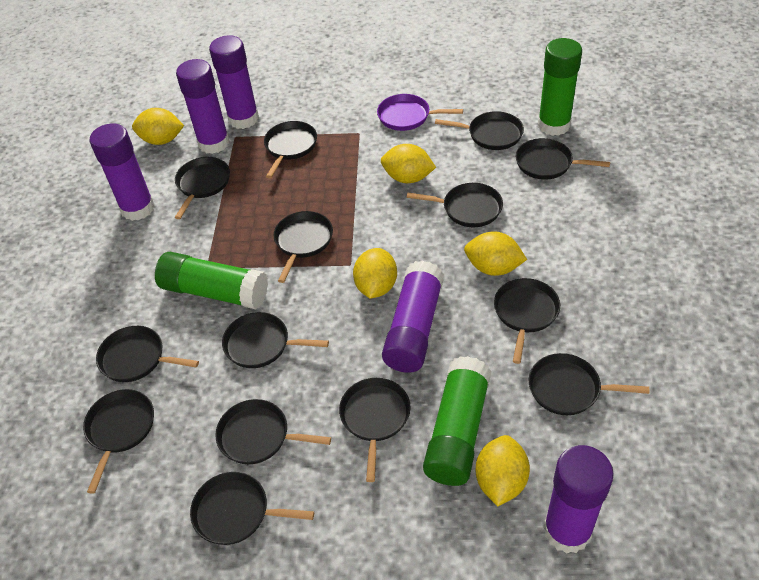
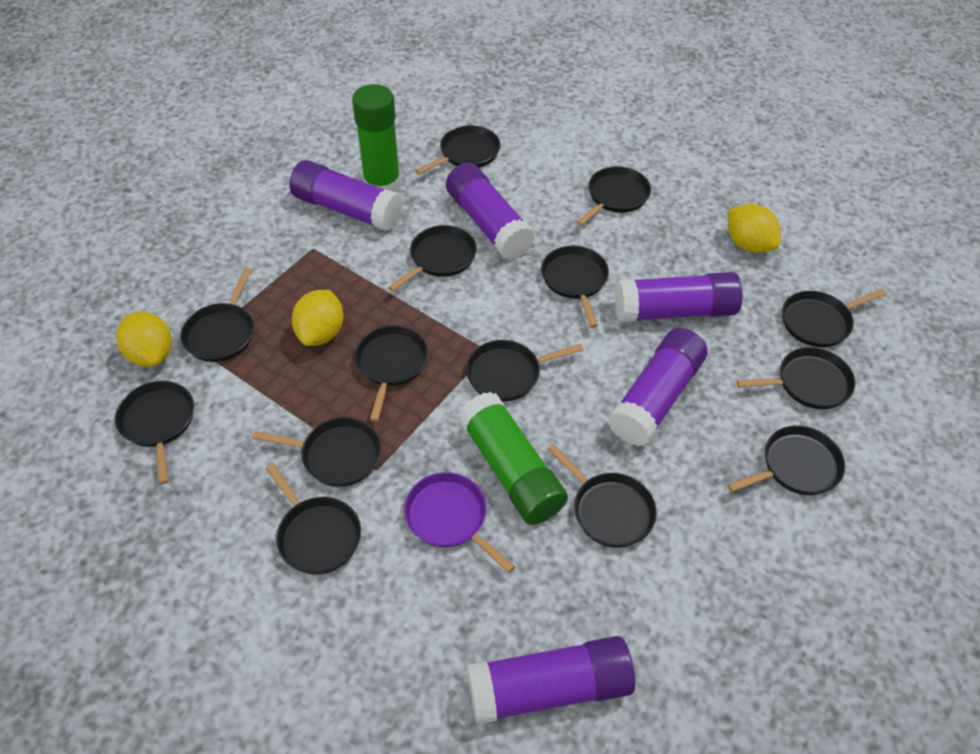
green glue stick: 3 -> 2
yellow lemon: 5 -> 3

